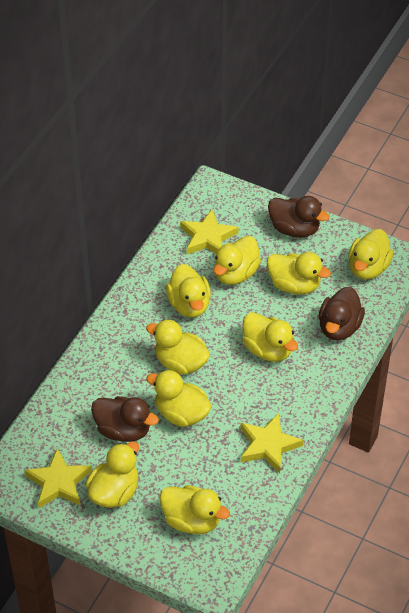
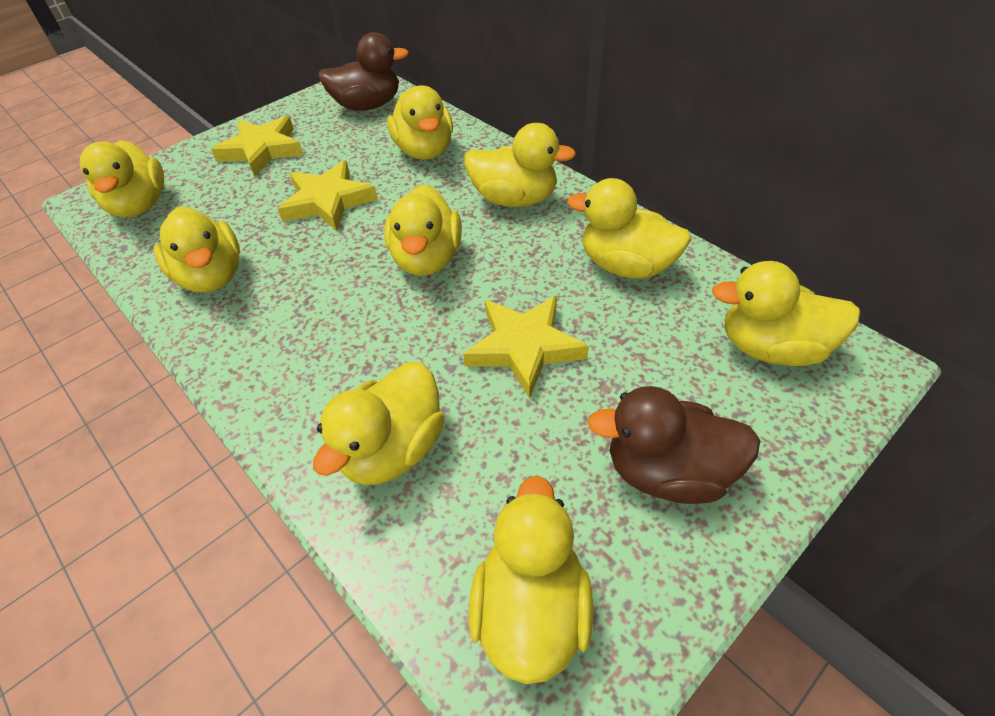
brown duck: 3 -> 2

